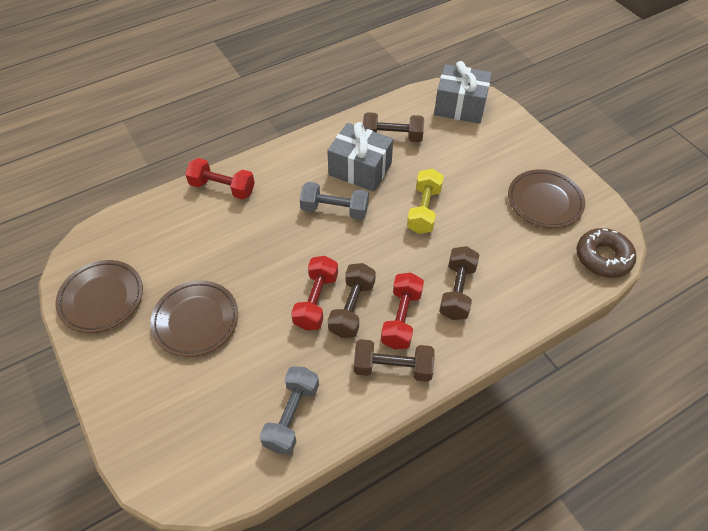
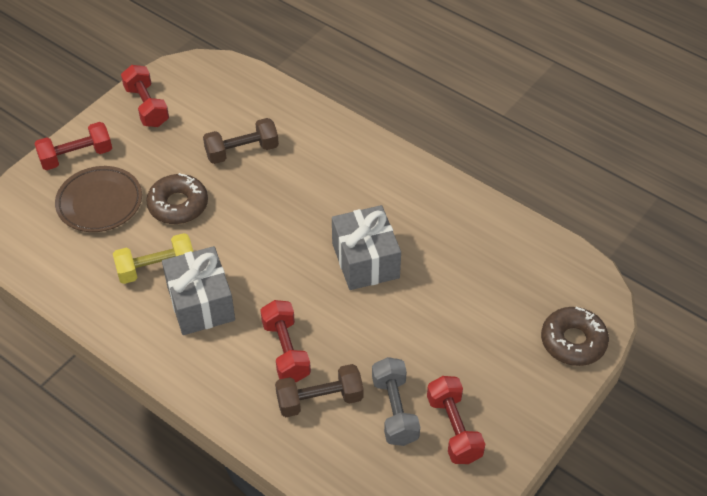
brown donut: 1 -> 2
brown dumbbell: 4 -> 2
brown plate: 3 -> 1
grey dumbbell: 2 -> 1
red dumbbell: 3 -> 4

